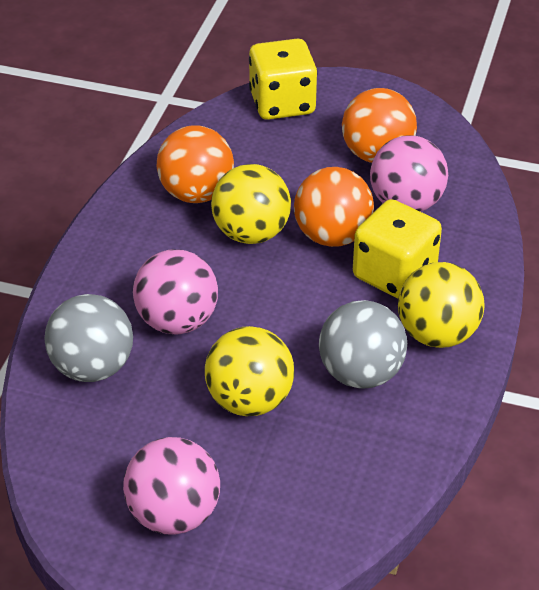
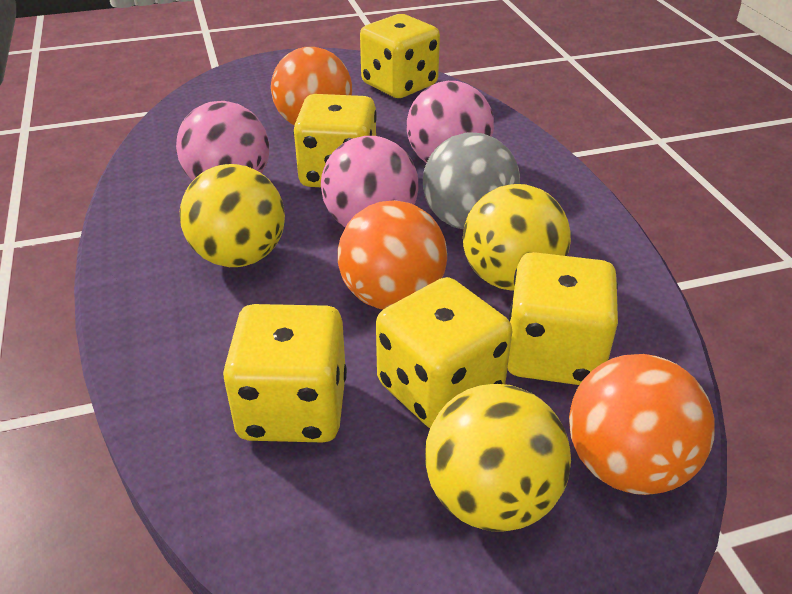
grey ball: 2 -> 1
yellow dice: 2 -> 5

